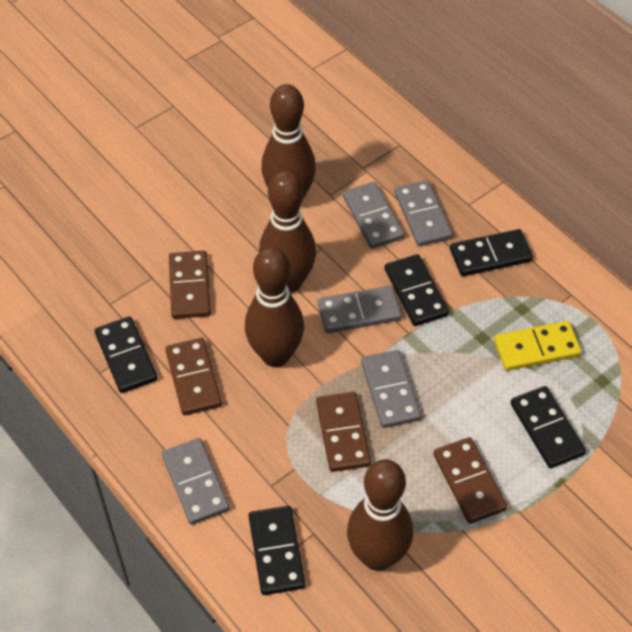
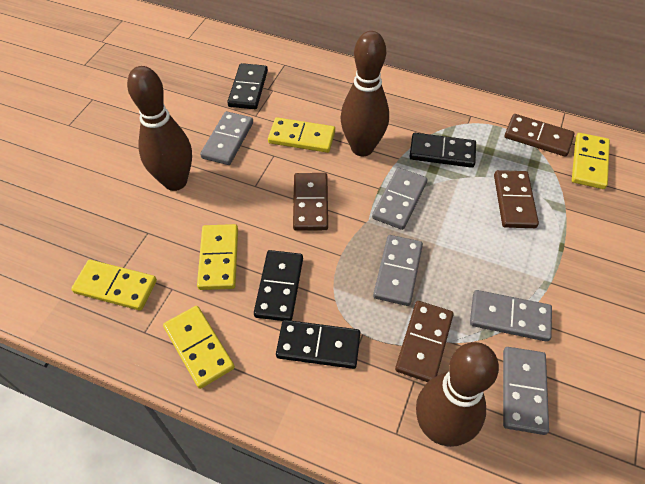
black domino: 5 -> 4
brown bowling pin: 4 -> 3
yellow domino: 1 -> 5

